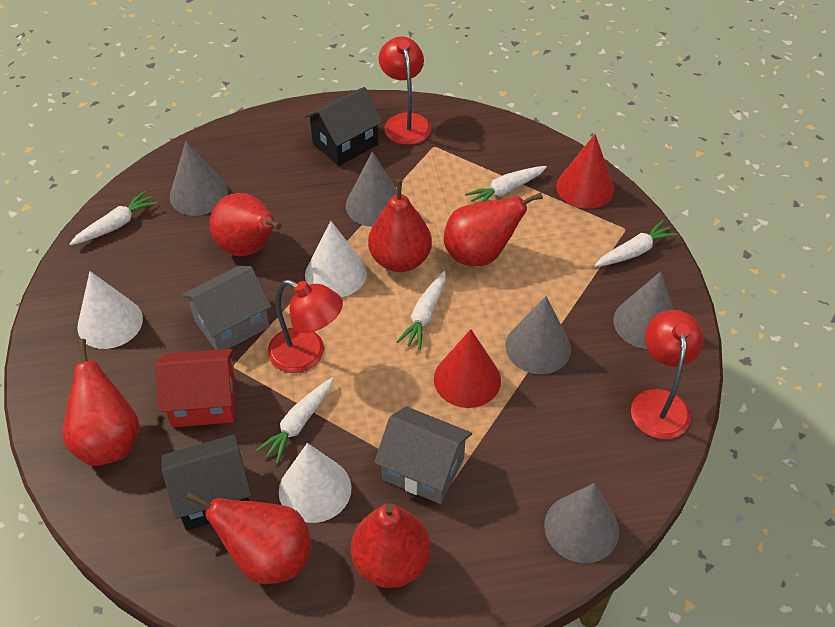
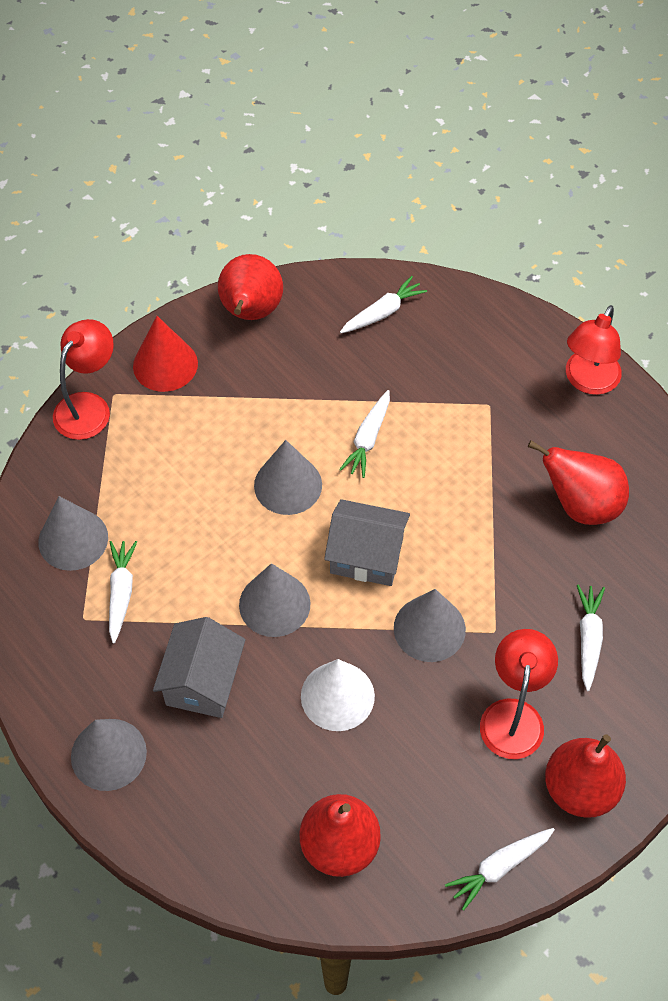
black house: 2 -> 0
red cone: 2 -> 1
red house: 1 -> 0
red pear: 6 -> 4
white cone: 3 -> 1

